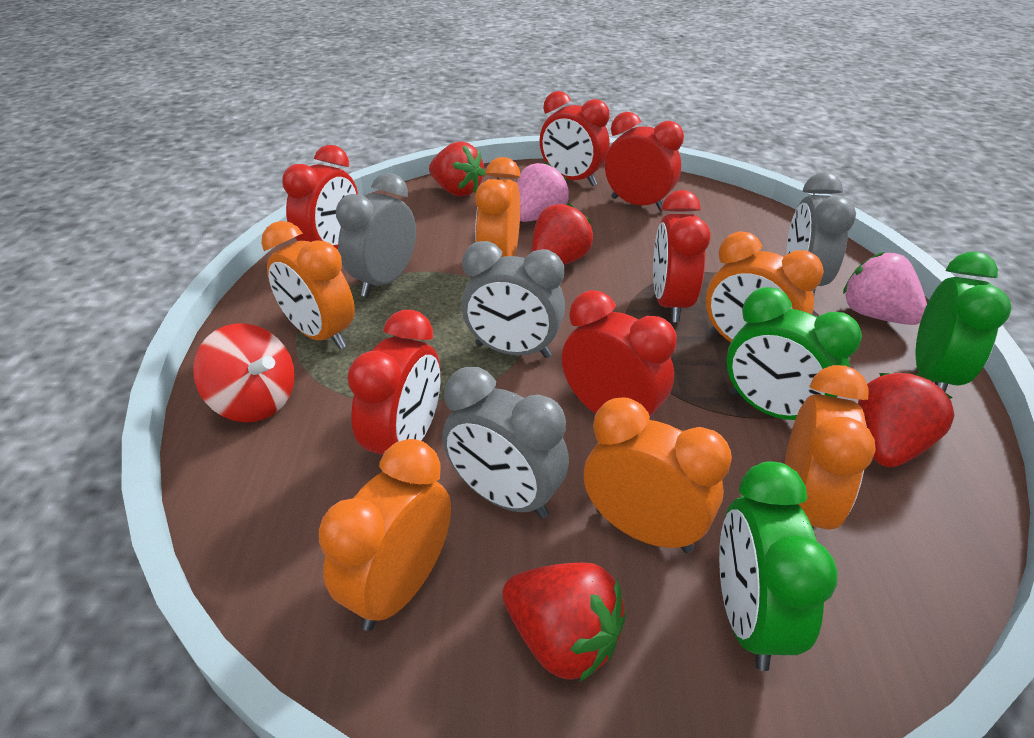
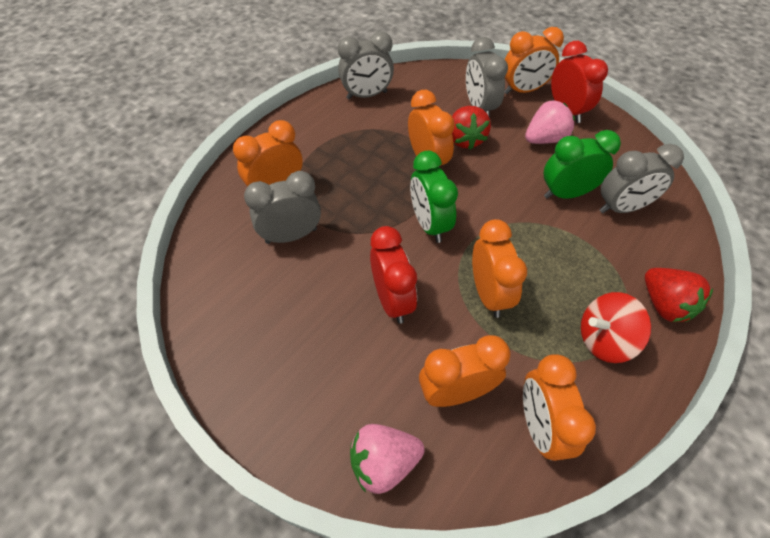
green clock: 3 -> 2
red clock: 6 -> 2
red strawberry: 4 -> 2

